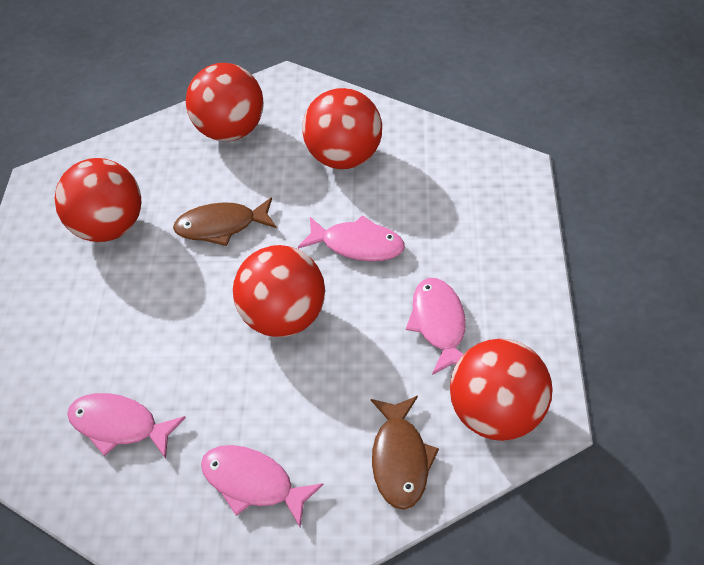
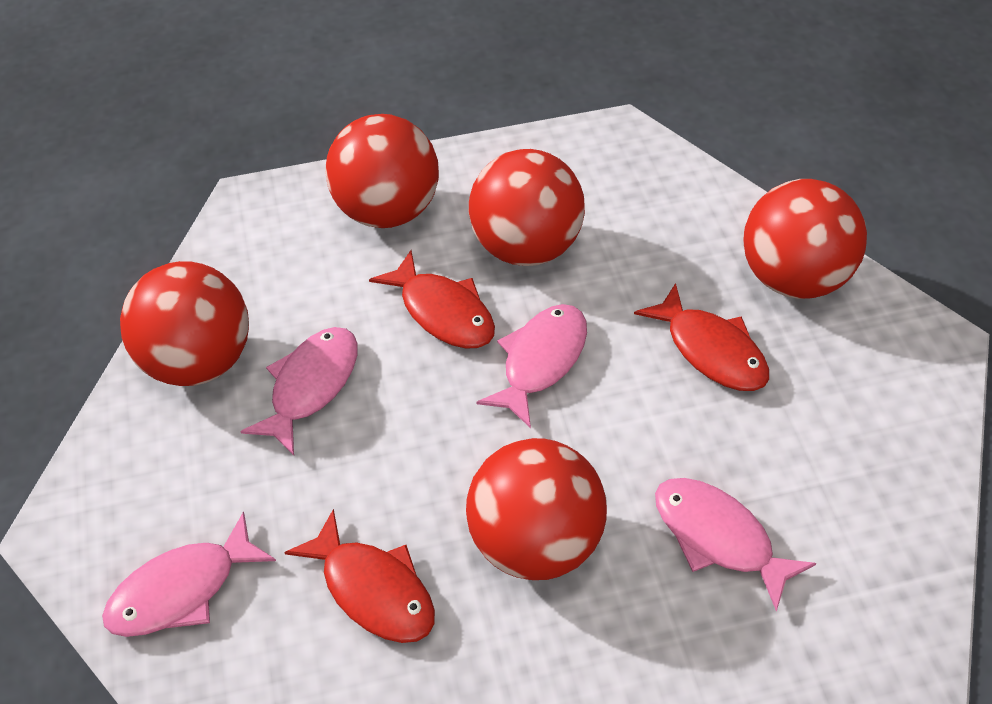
brown fish: 2 -> 0
red fish: 0 -> 3

